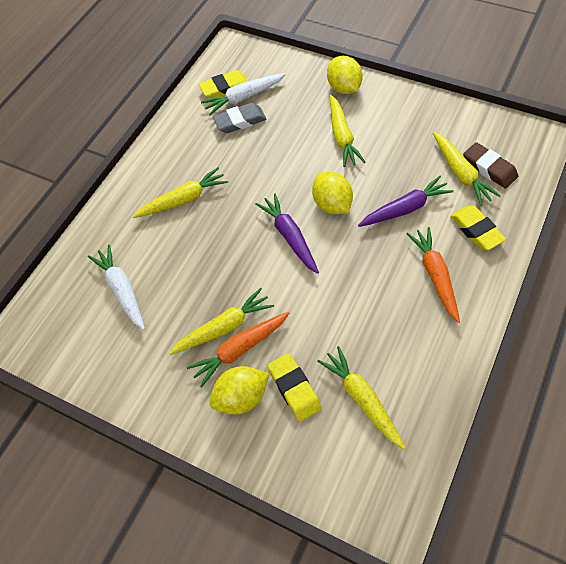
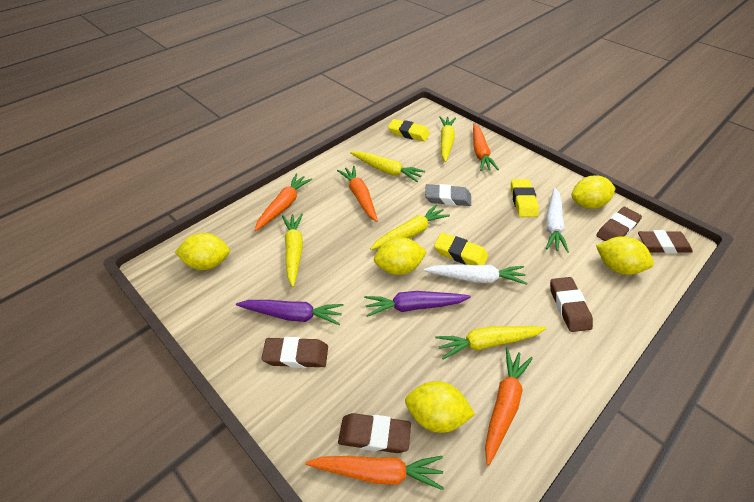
brown eraser: 1 -> 5
orange carrot: 2 -> 5
yellow lemon: 3 -> 5

